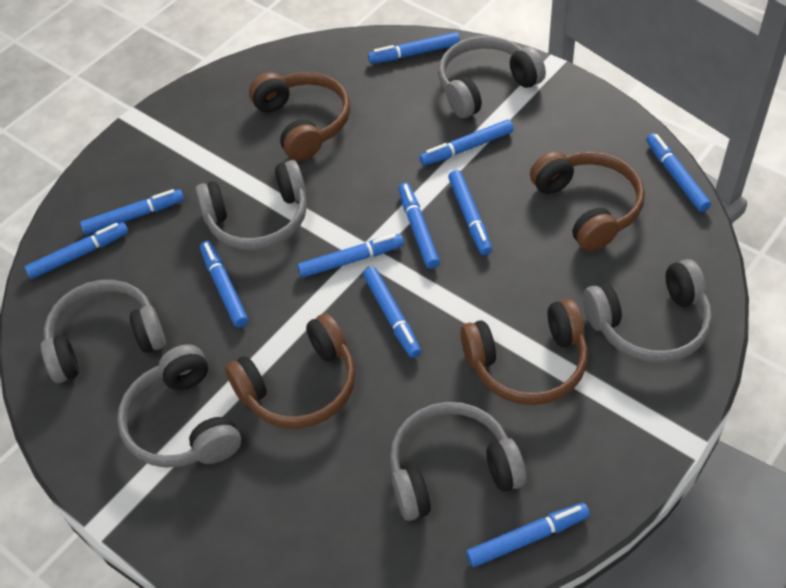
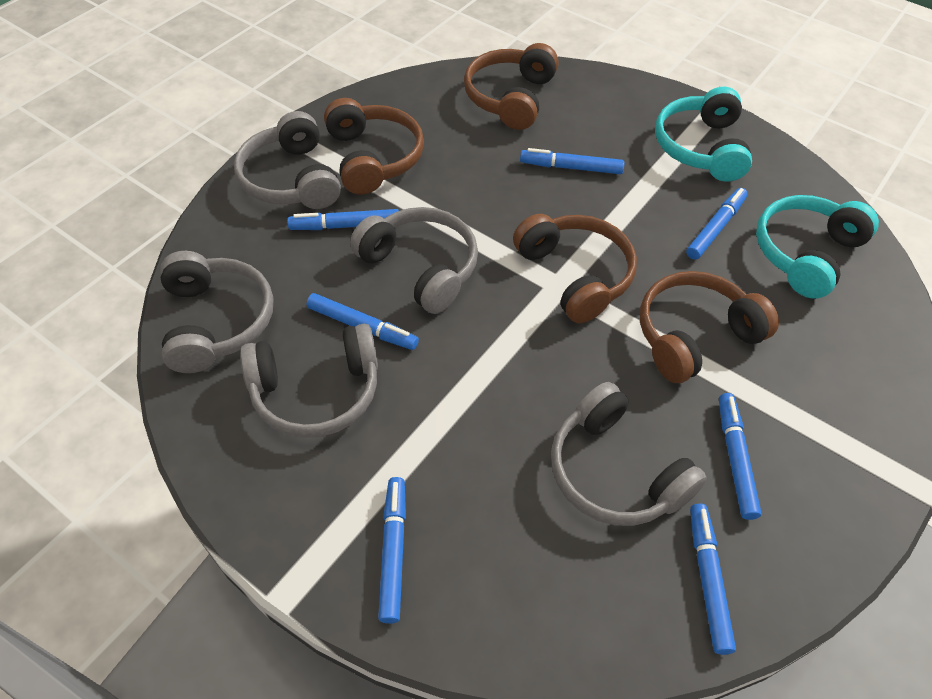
blue marker: 11 -> 7
grey headphones: 6 -> 5
turquoise headphones: 0 -> 2

